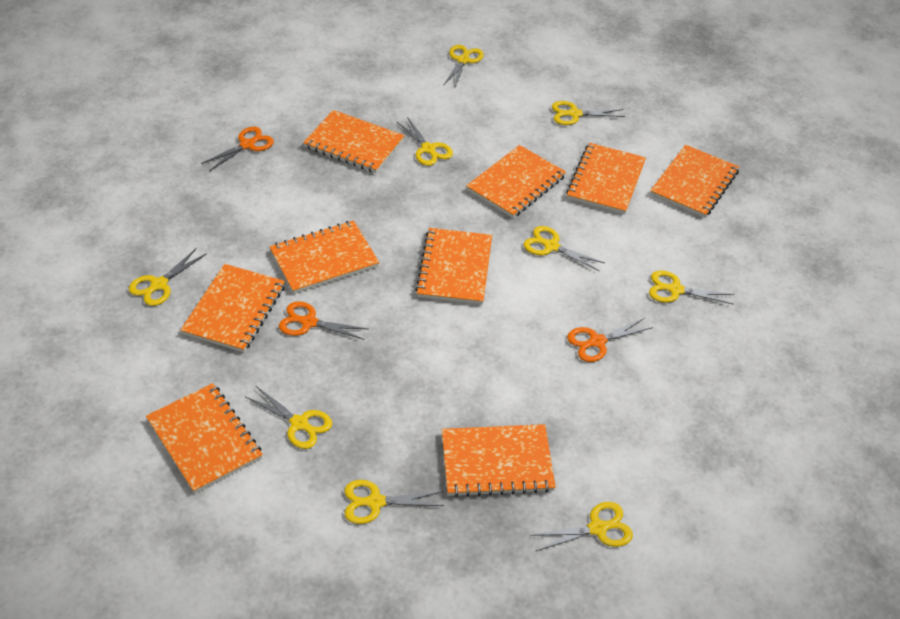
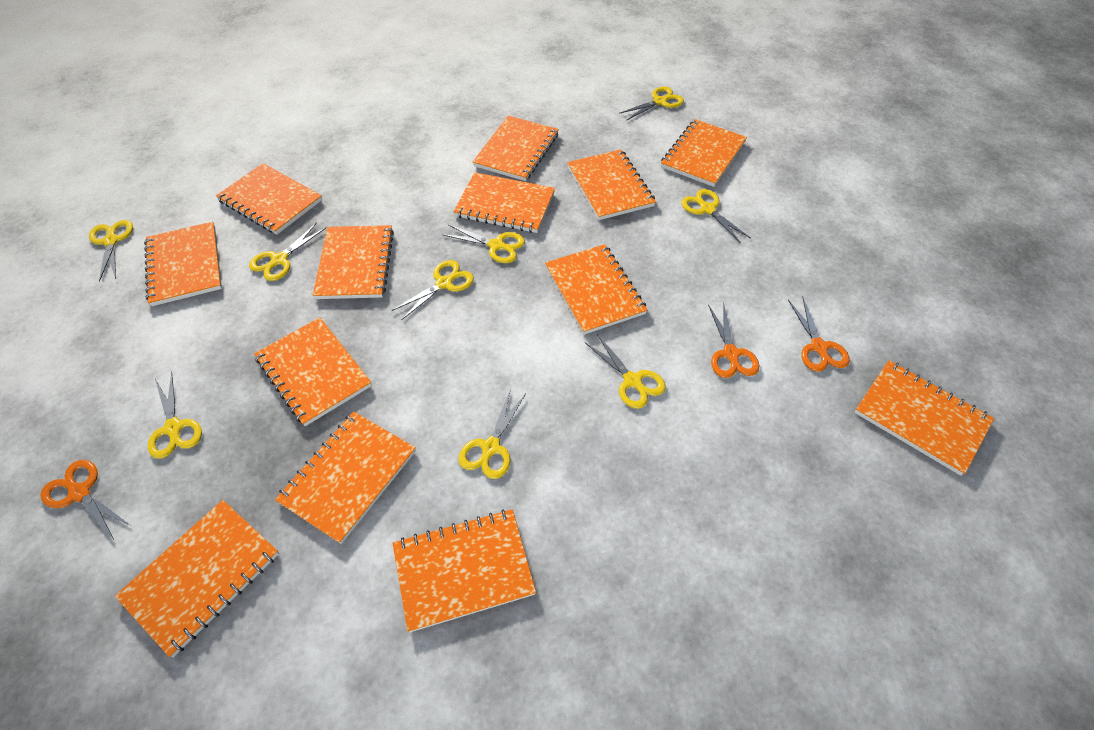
orange notebook: 9 -> 13

